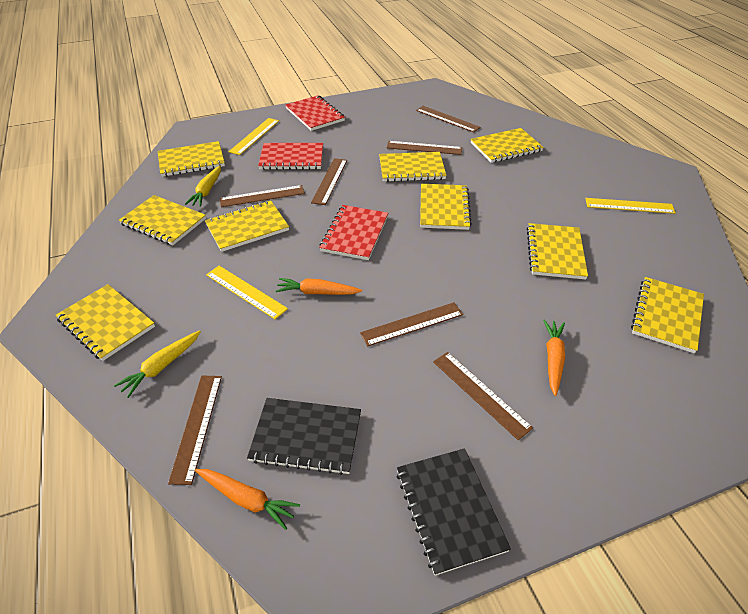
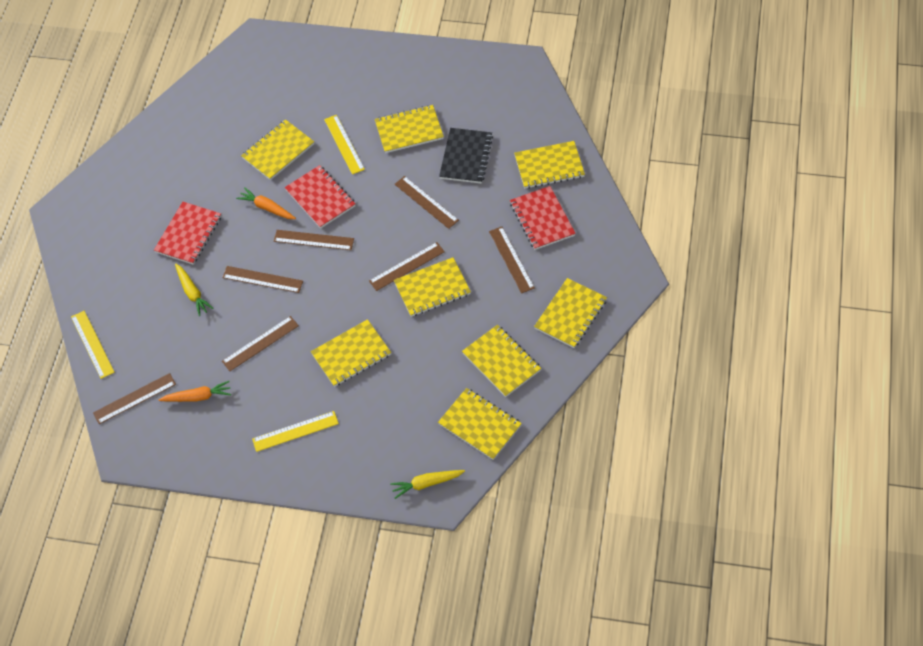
black notebook: 2 -> 1
orange carrot: 3 -> 2
yellow notebook: 9 -> 8

